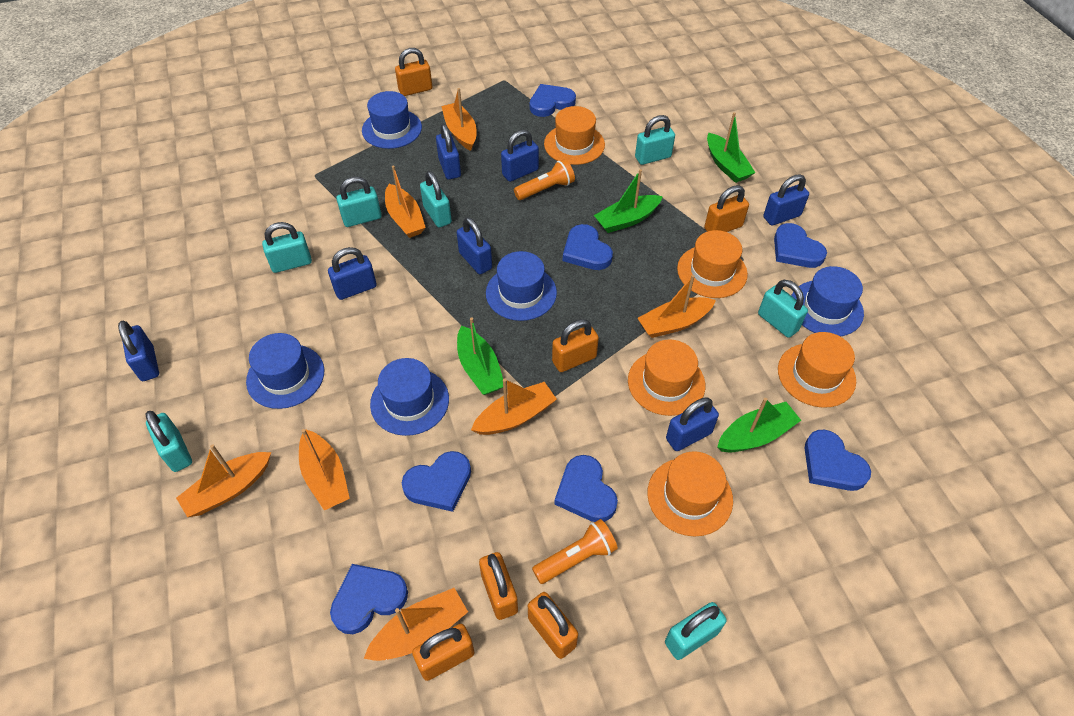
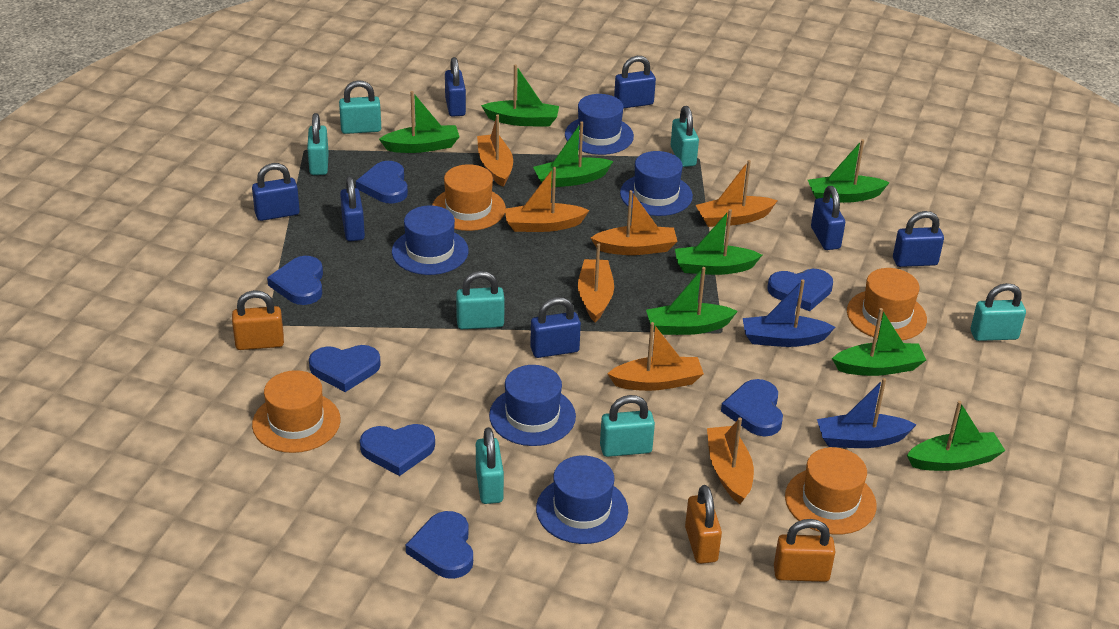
blue boat: 0 -> 2
green boat: 4 -> 8
orange flashlight: 2 -> 0
orange hat: 5 -> 4
orange padlock: 6 -> 3

